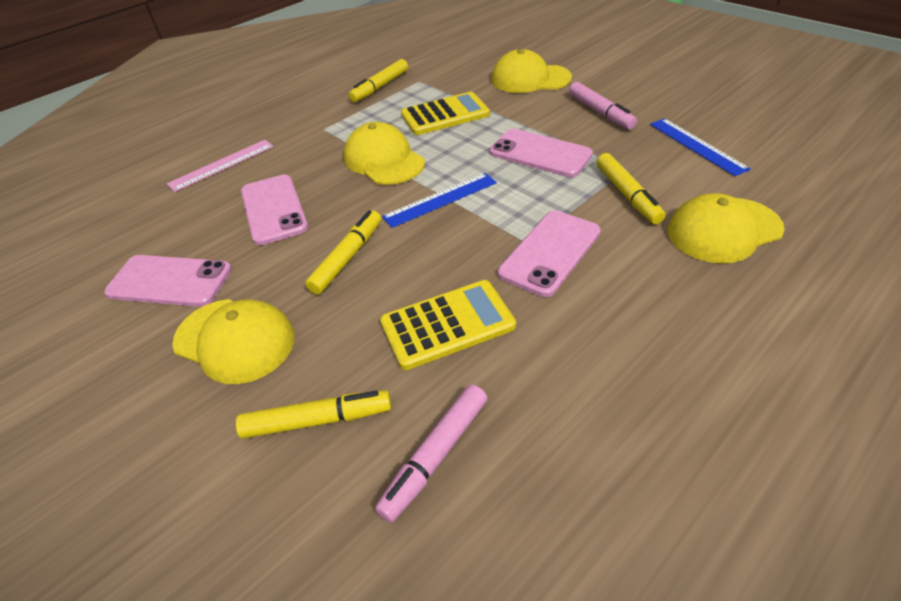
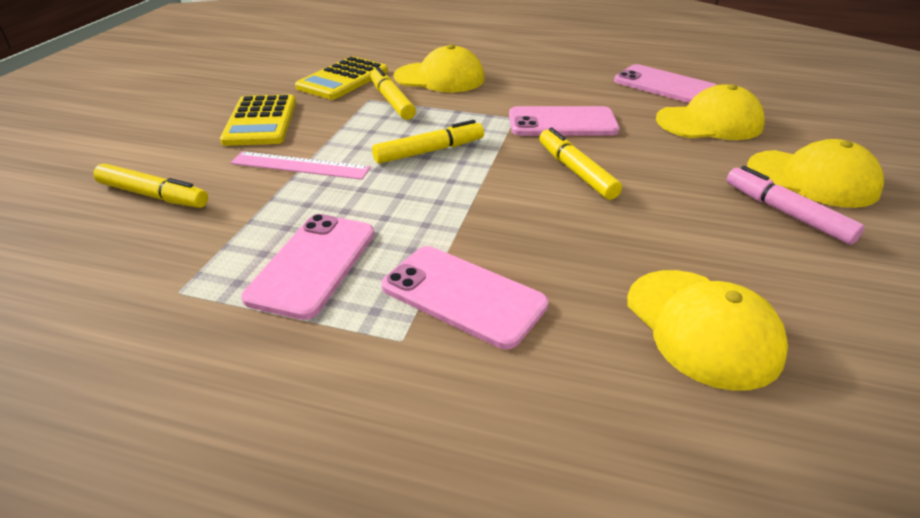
blue ruler: 2 -> 0
pink marker: 2 -> 1

